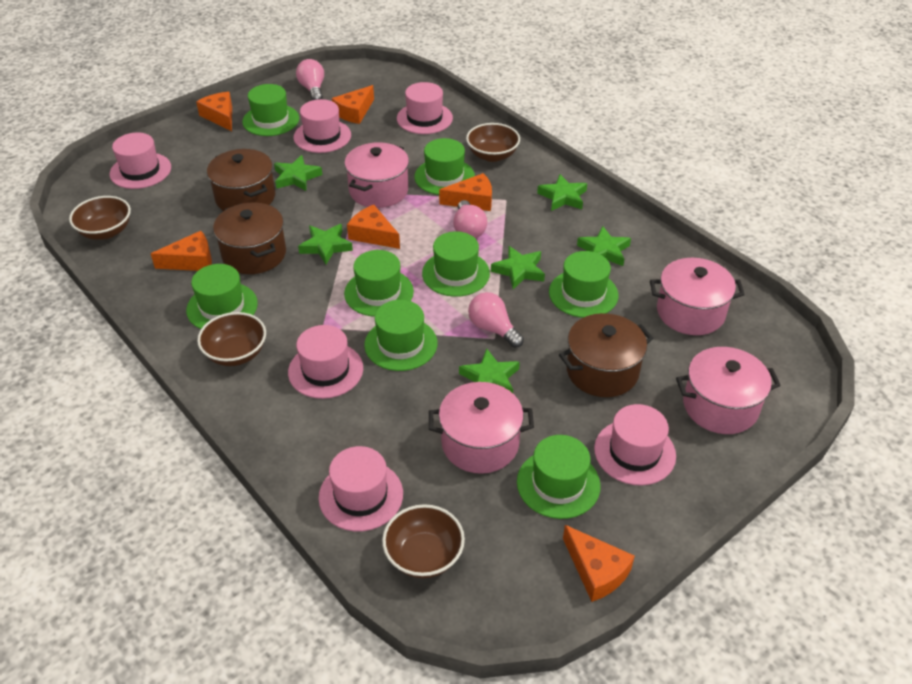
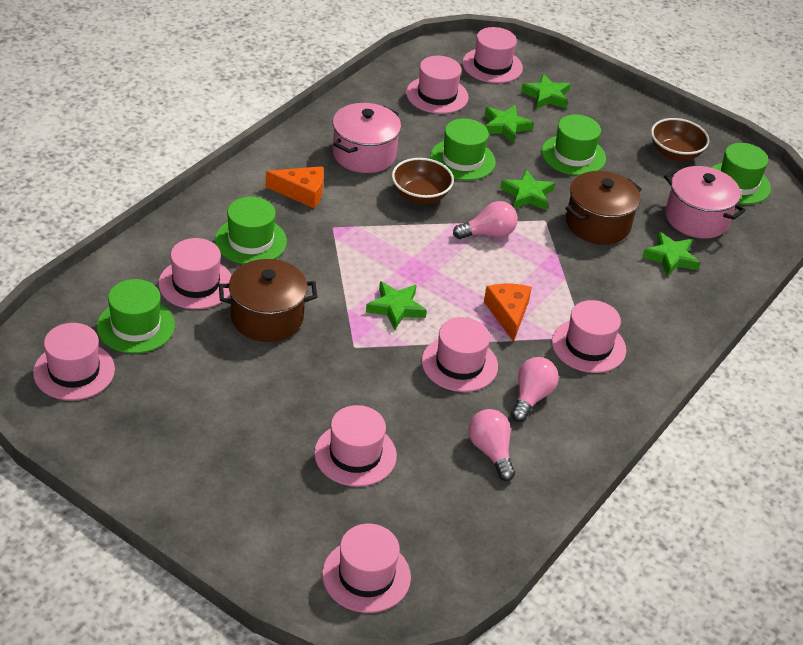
brown bowl: 4 -> 2
brown pot: 3 -> 2
green hat: 8 -> 5
green star: 6 -> 5
orange cheese: 6 -> 2
pink hat: 6 -> 8
pink pot: 4 -> 2

